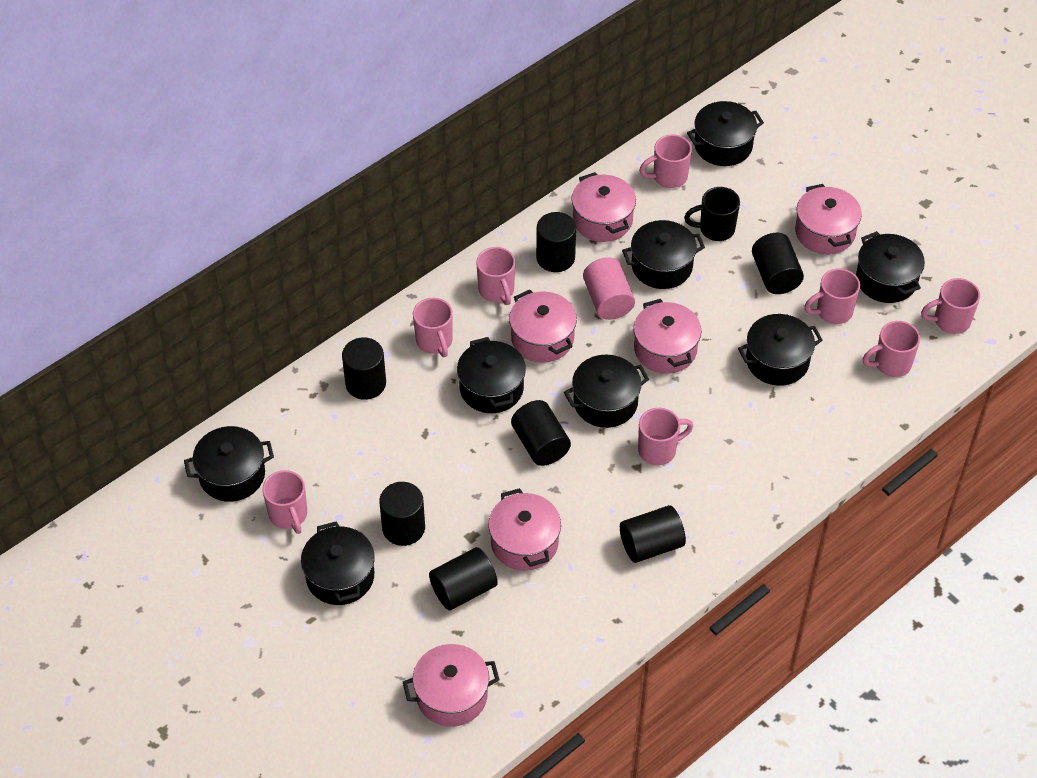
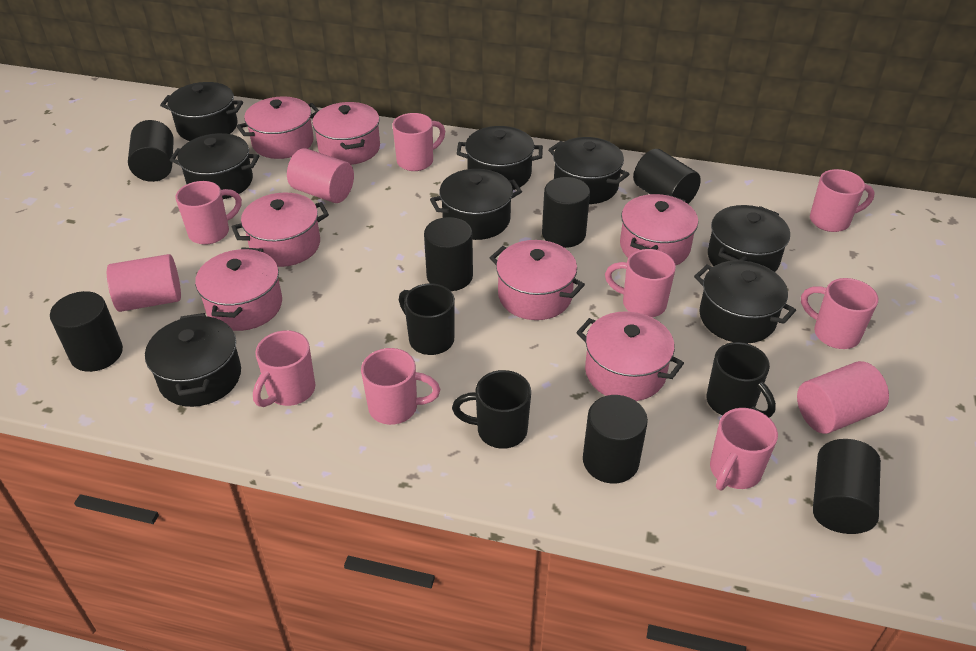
black mug: 1 -> 3
pink cylinder: 1 -> 3
pink pot: 6 -> 7

